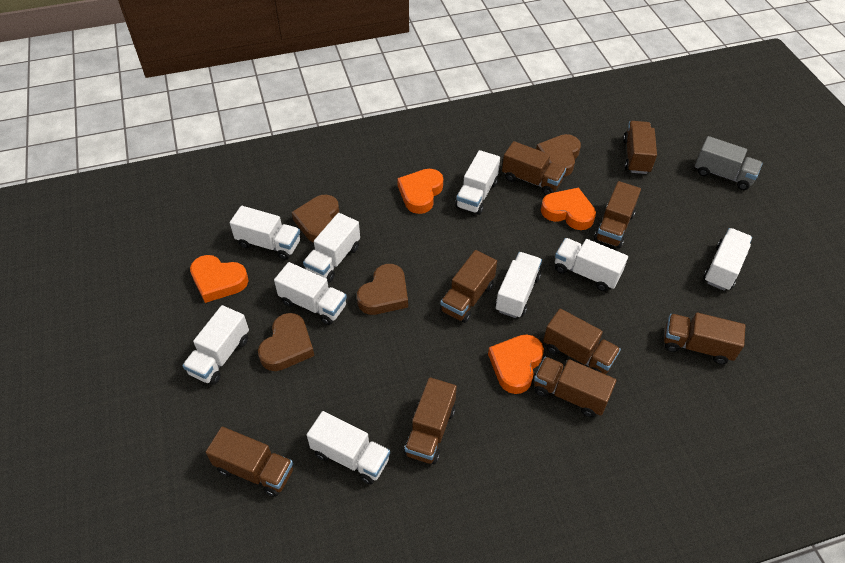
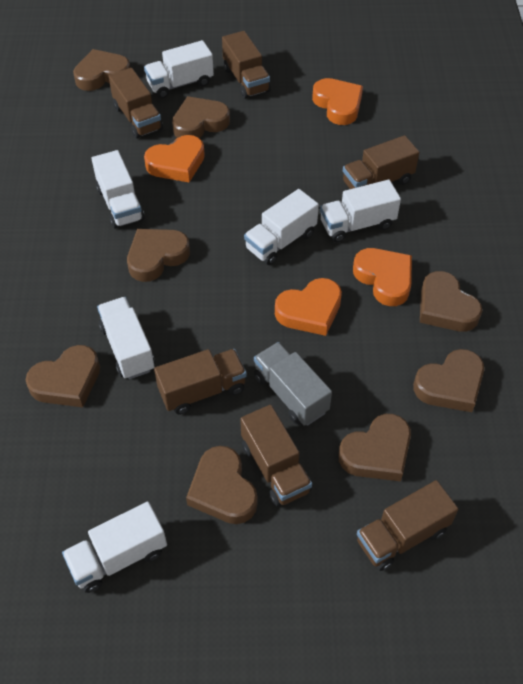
brown heart: 4 -> 8
brown truck: 9 -> 6
white truck: 9 -> 6

